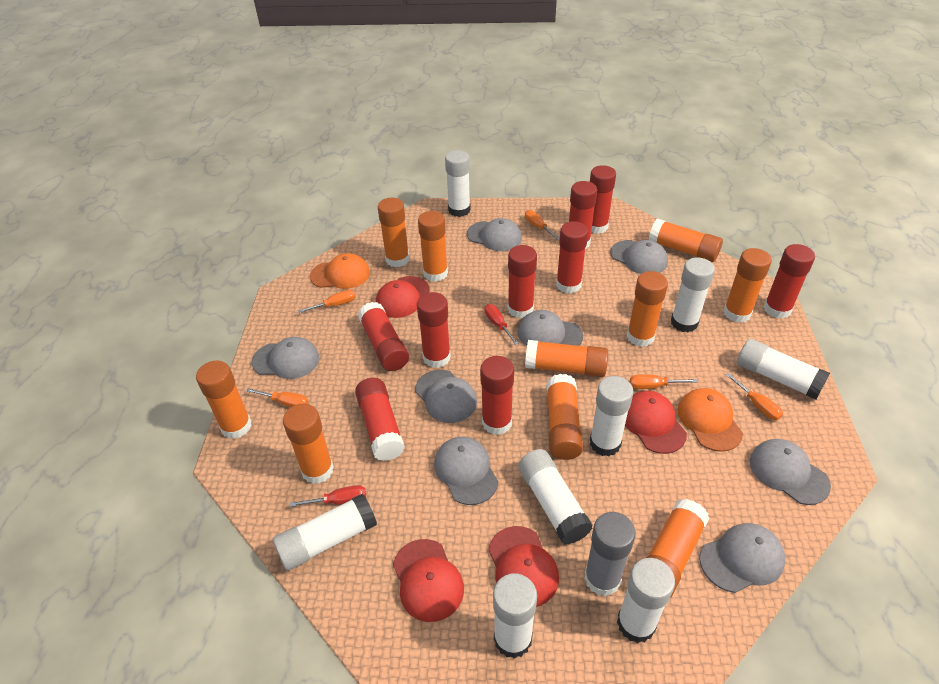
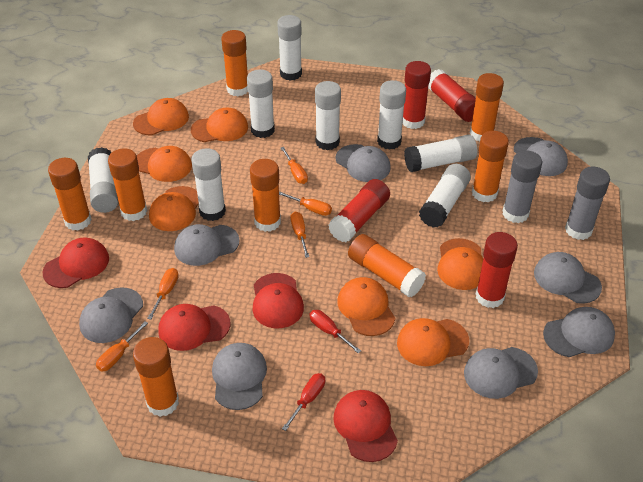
grey glue stick: 1 -> 2
orange cap: 2 -> 7
orange glue stick: 10 -> 8
red glue stick: 9 -> 4

